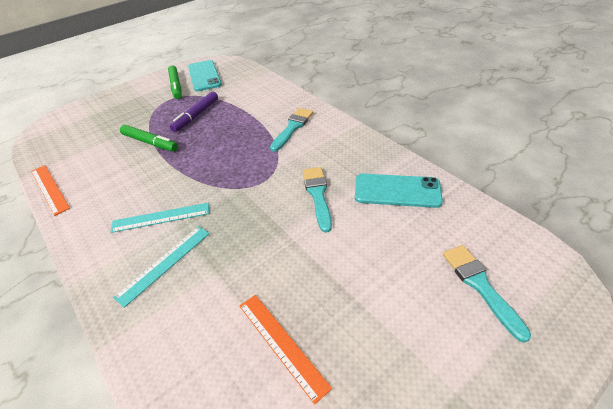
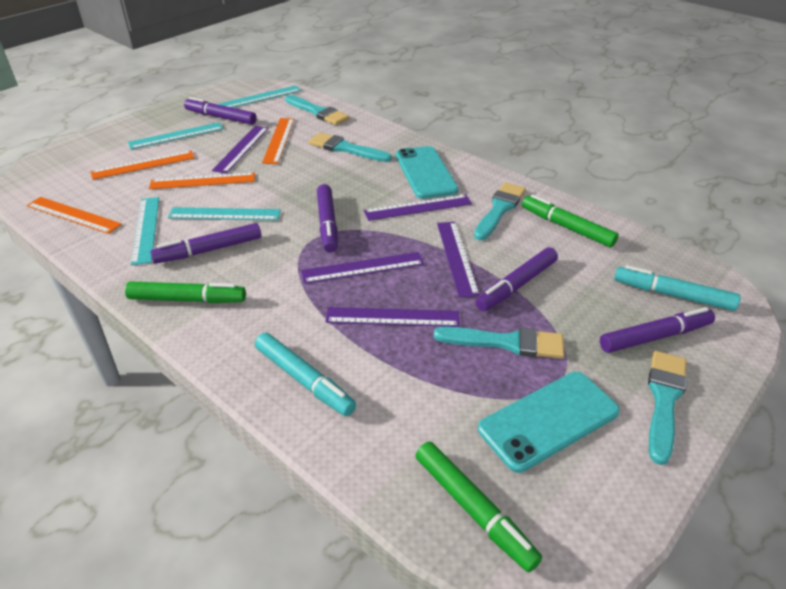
green marker: 2 -> 3
orange ruler: 2 -> 4
purple marker: 1 -> 5
purple ruler: 0 -> 5
turquoise brush: 3 -> 5
turquoise marker: 0 -> 2
turquoise ruler: 2 -> 4

